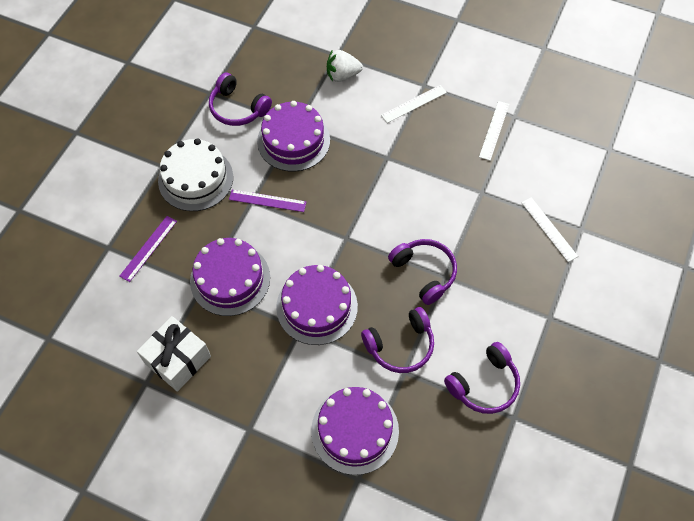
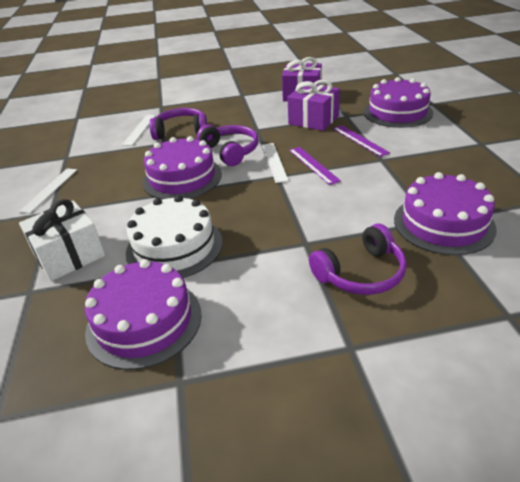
purple gift: 0 -> 2
purple headphones: 4 -> 3
white strawberry: 1 -> 0

